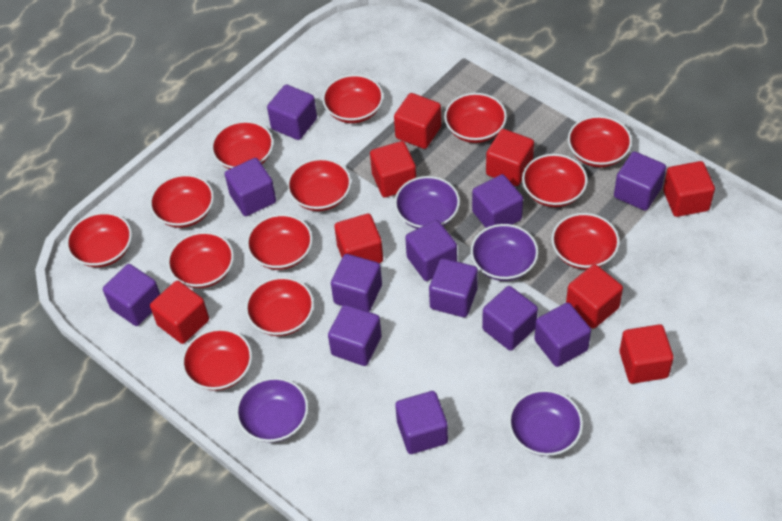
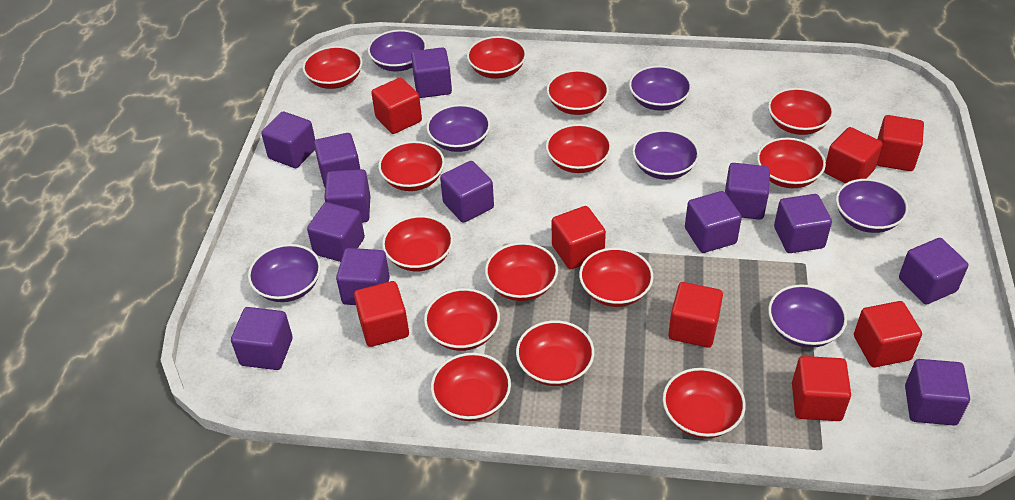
purple bowl: 4 -> 7
purple cube: 12 -> 13
red bowl: 13 -> 14

